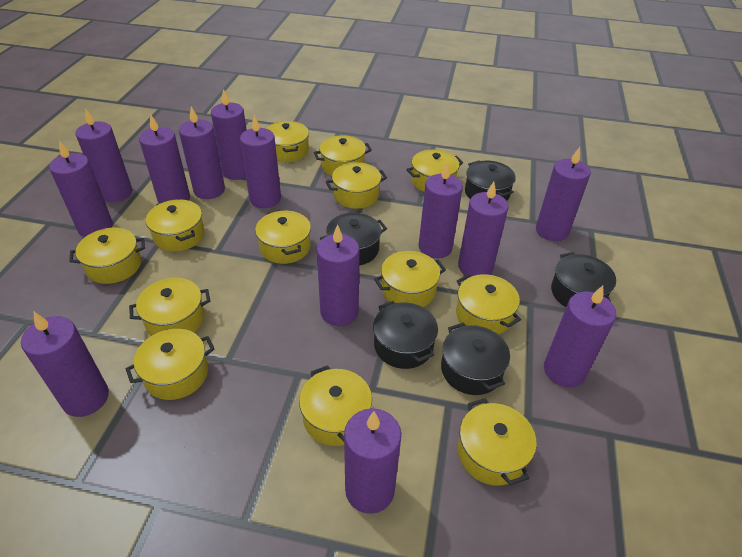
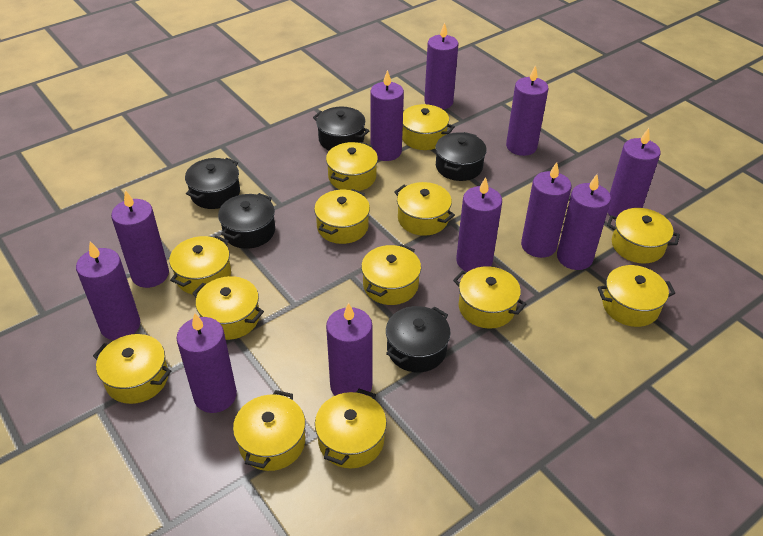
purple candle: 13 -> 11

